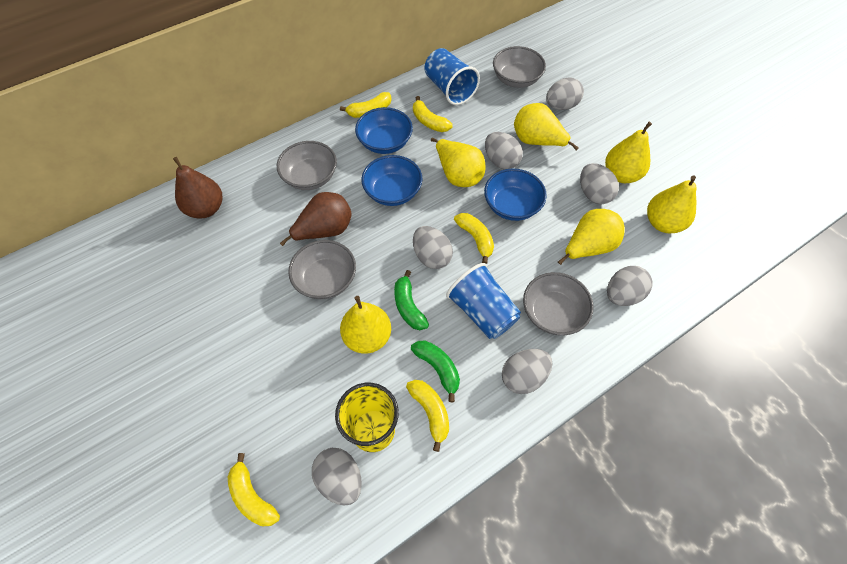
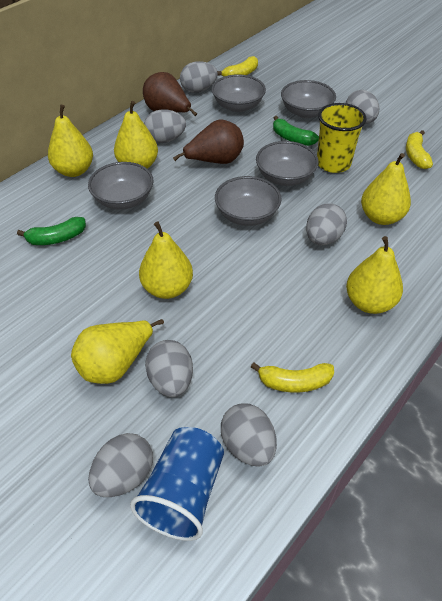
blue bowl: 3 -> 0
blue cup: 2 -> 1
grey bowl: 4 -> 5
yellow banana: 5 -> 3

